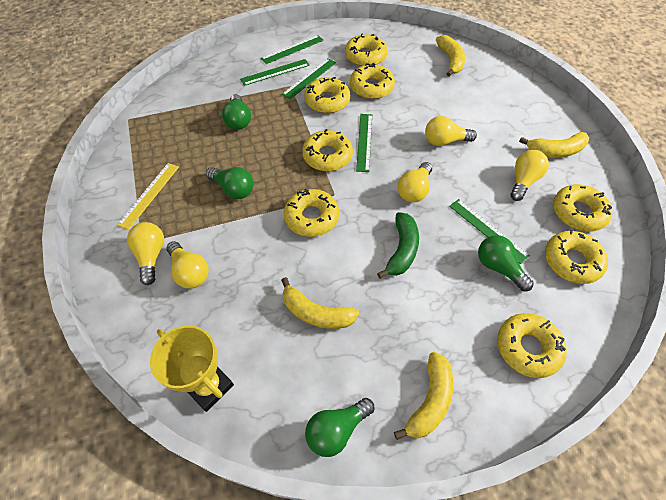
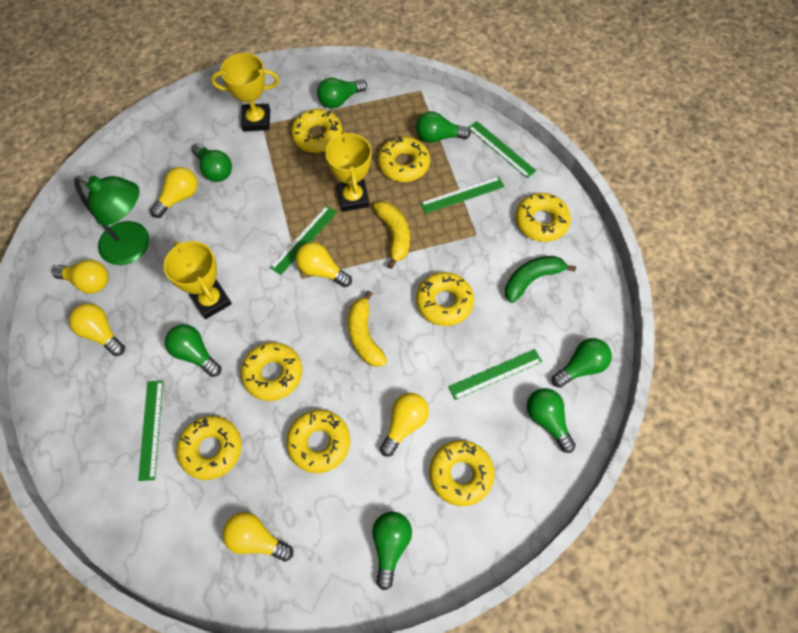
green lamp: 0 -> 1
green light bulb: 4 -> 7
yellow banana: 4 -> 2
yellow light bulb: 5 -> 6
yellow ruler: 1 -> 0
yellow trophy: 1 -> 3

